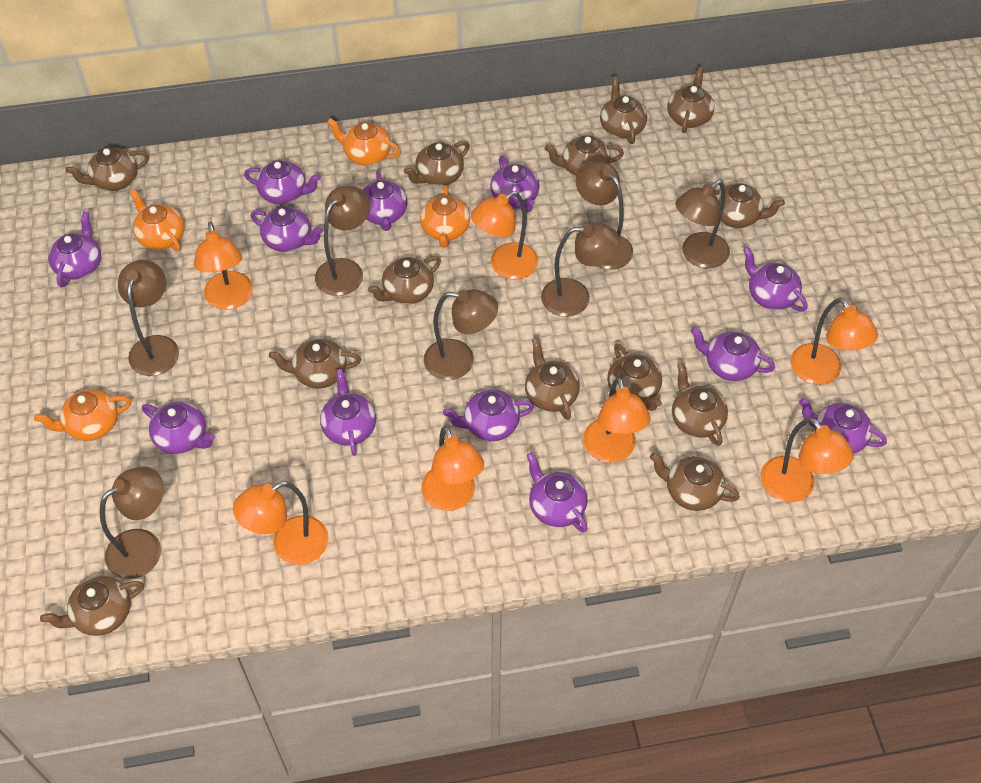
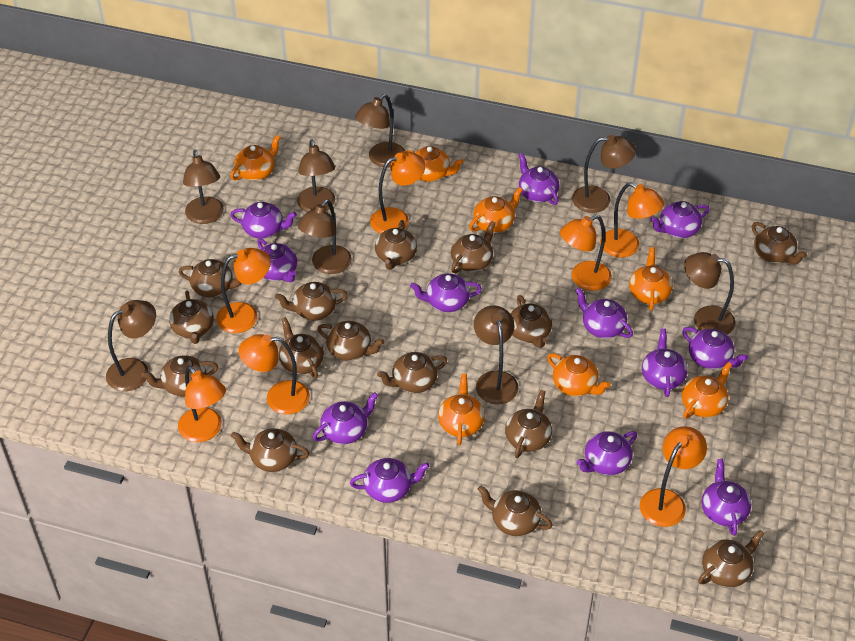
brown lamp: 7 -> 8
brown teapot: 13 -> 15
orange teapot: 4 -> 7

